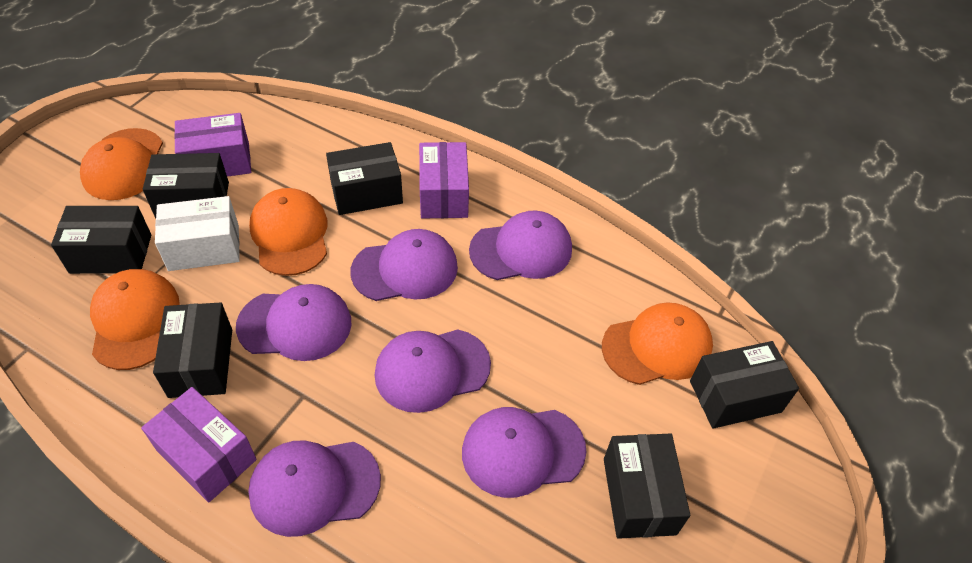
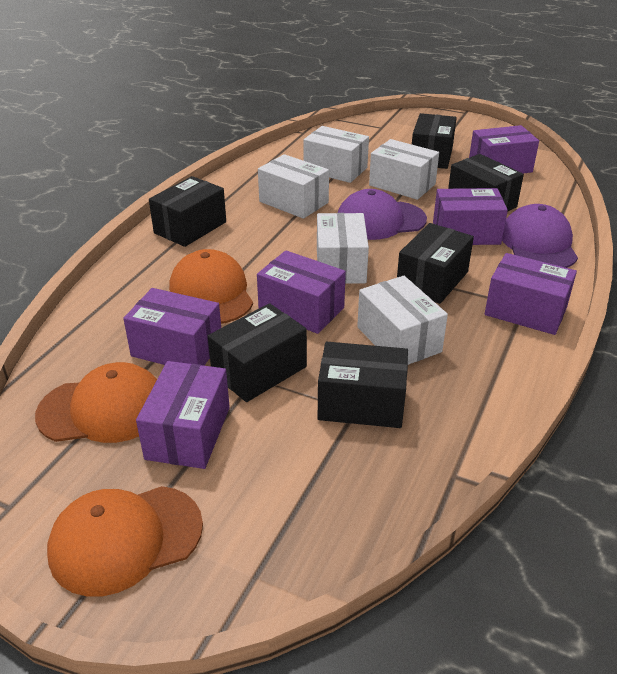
orange cap: 4 -> 3
purple box: 3 -> 6
purple cap: 6 -> 2
white box: 1 -> 5

